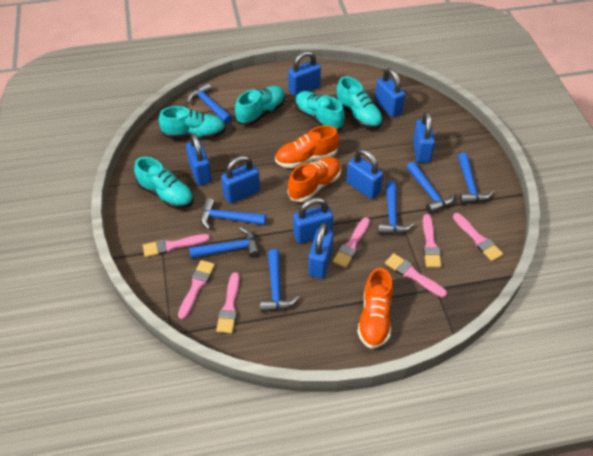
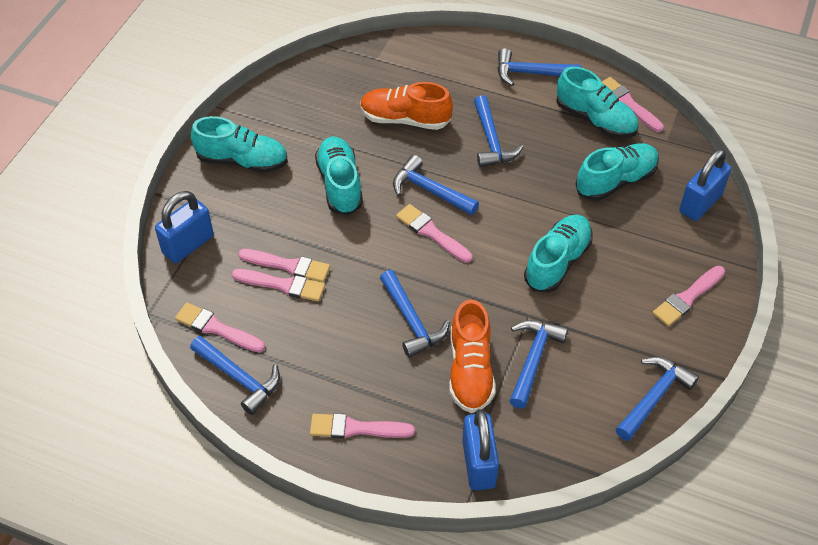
blue padlock: 8 -> 3
orange shoe: 3 -> 2

